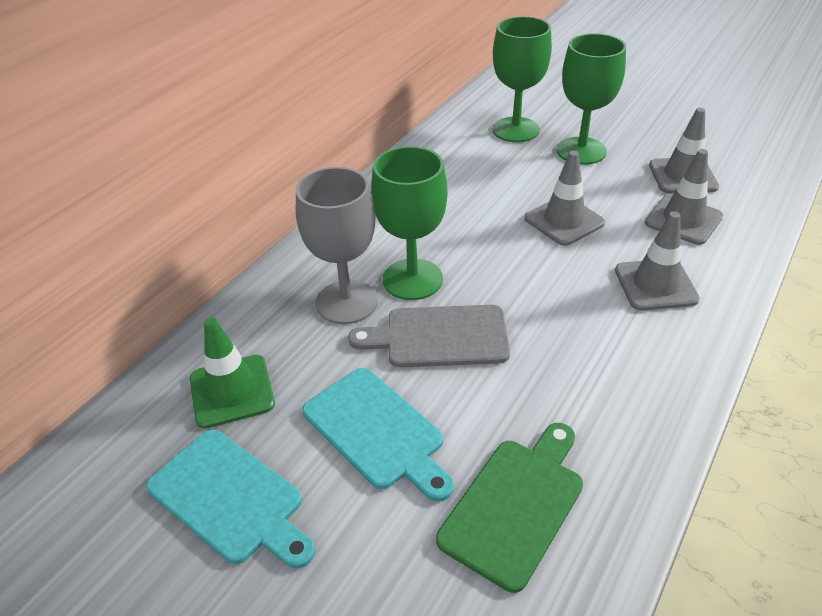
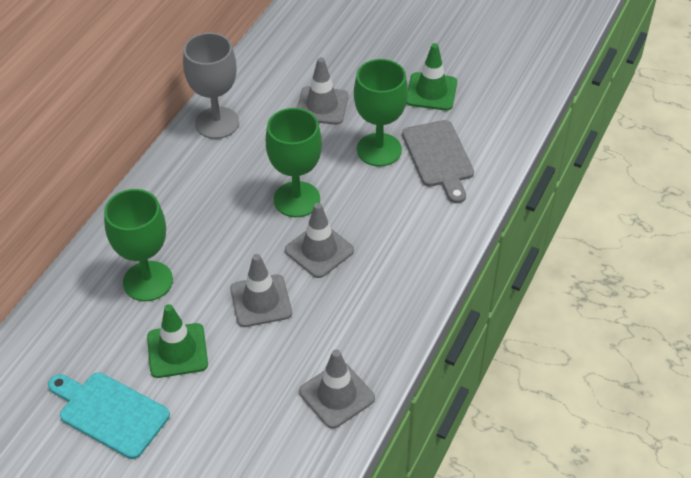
green cutting board: 1 -> 0
green traffic cone: 1 -> 2
turquoise cutting board: 2 -> 1

